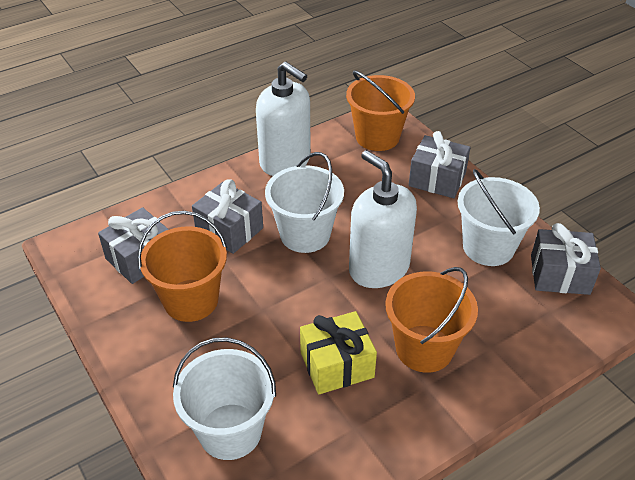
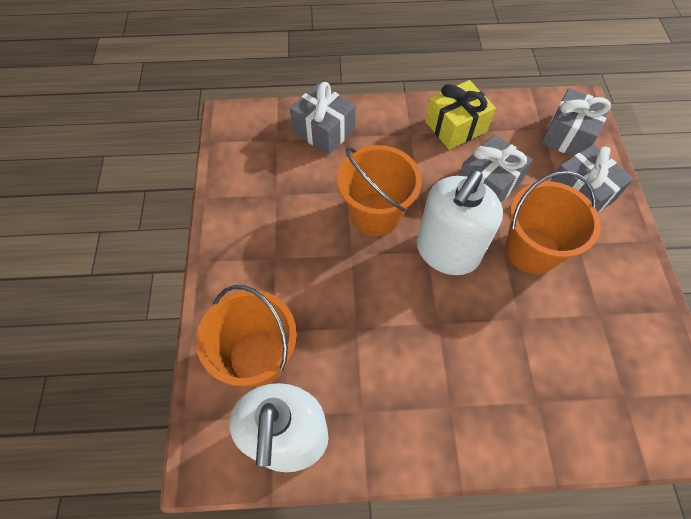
white bucket: 3 -> 0

